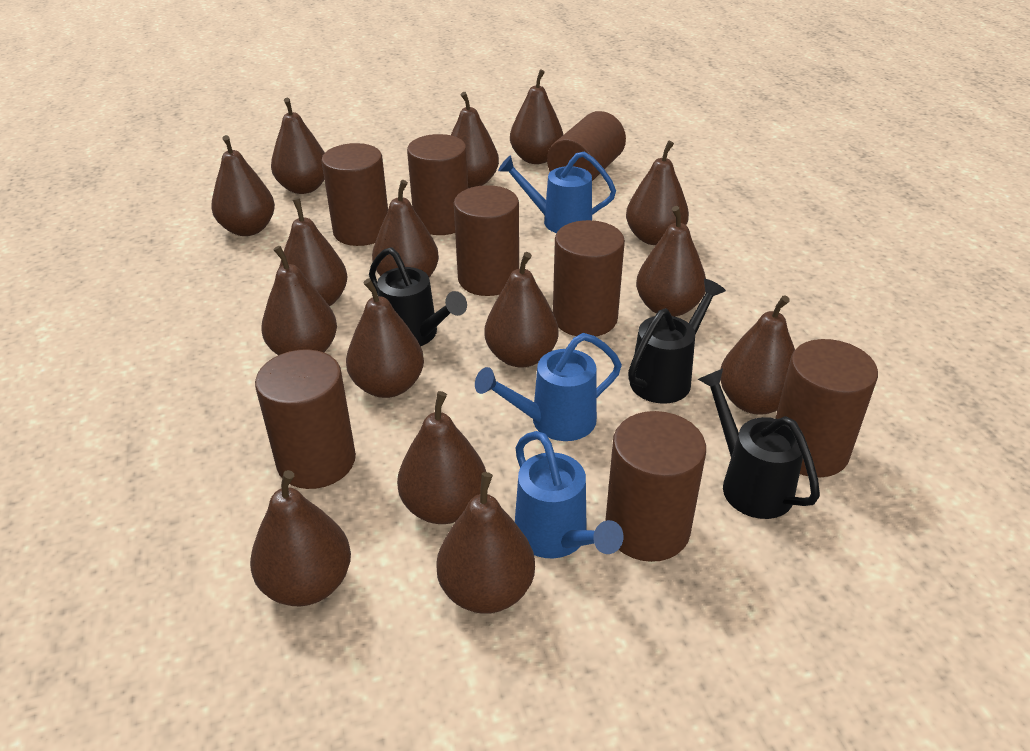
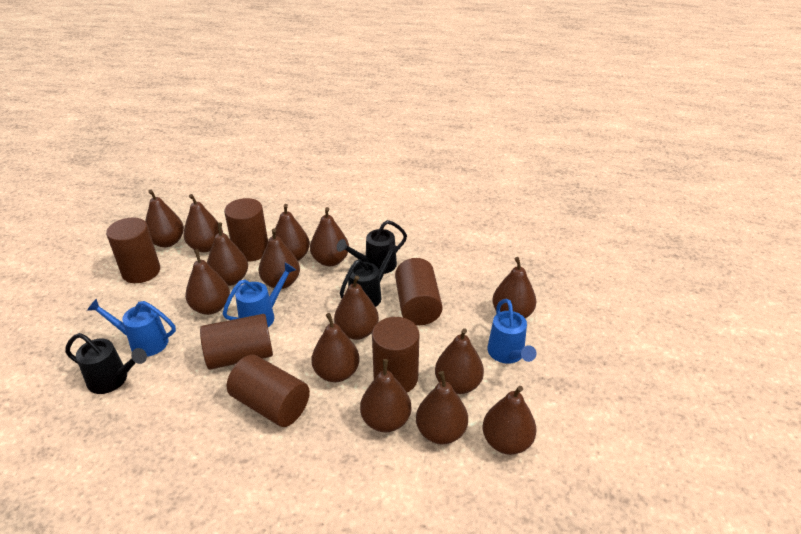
brown cylinder: 8 -> 6
brown pear: 15 -> 14

